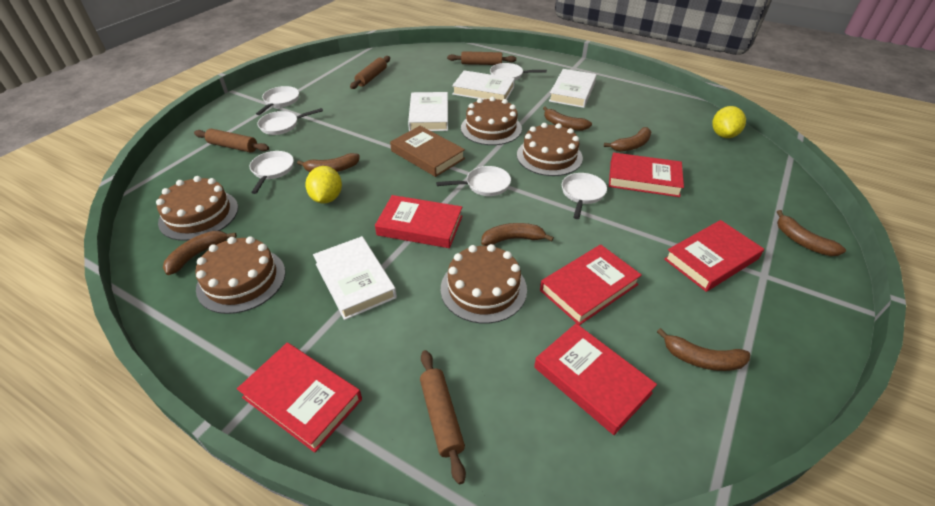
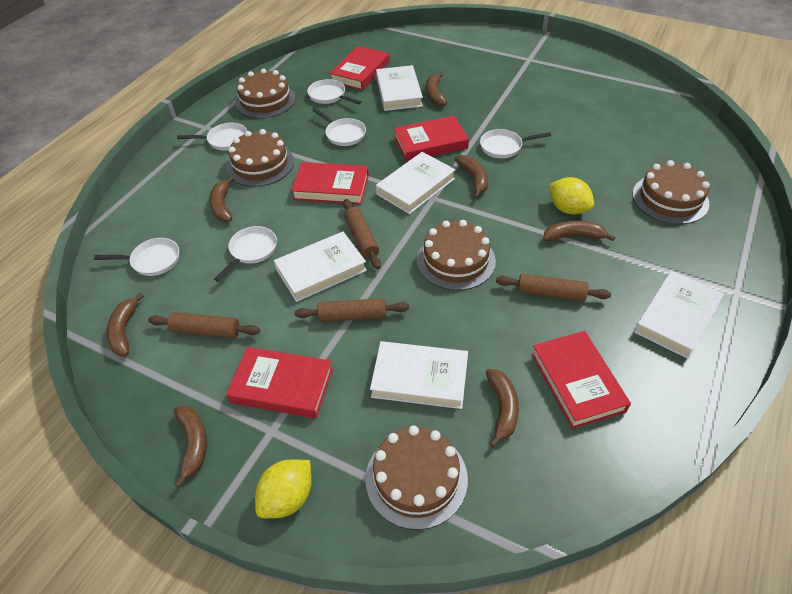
brown book: 1 -> 0
red book: 6 -> 5
white book: 4 -> 5

